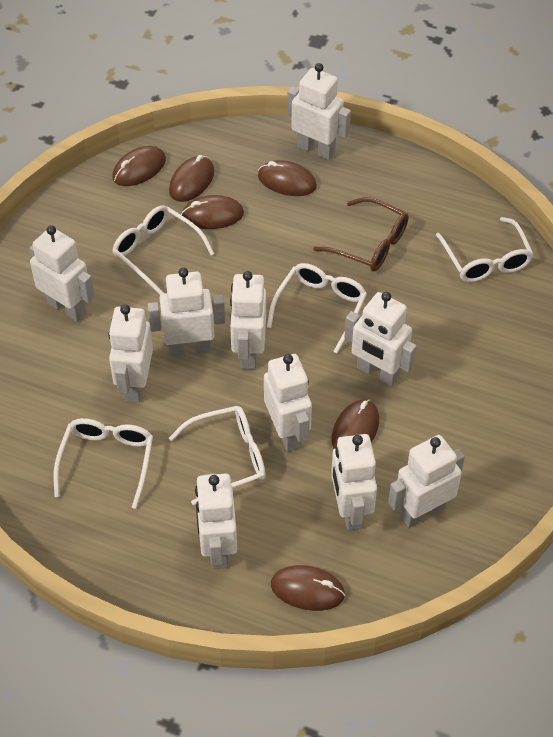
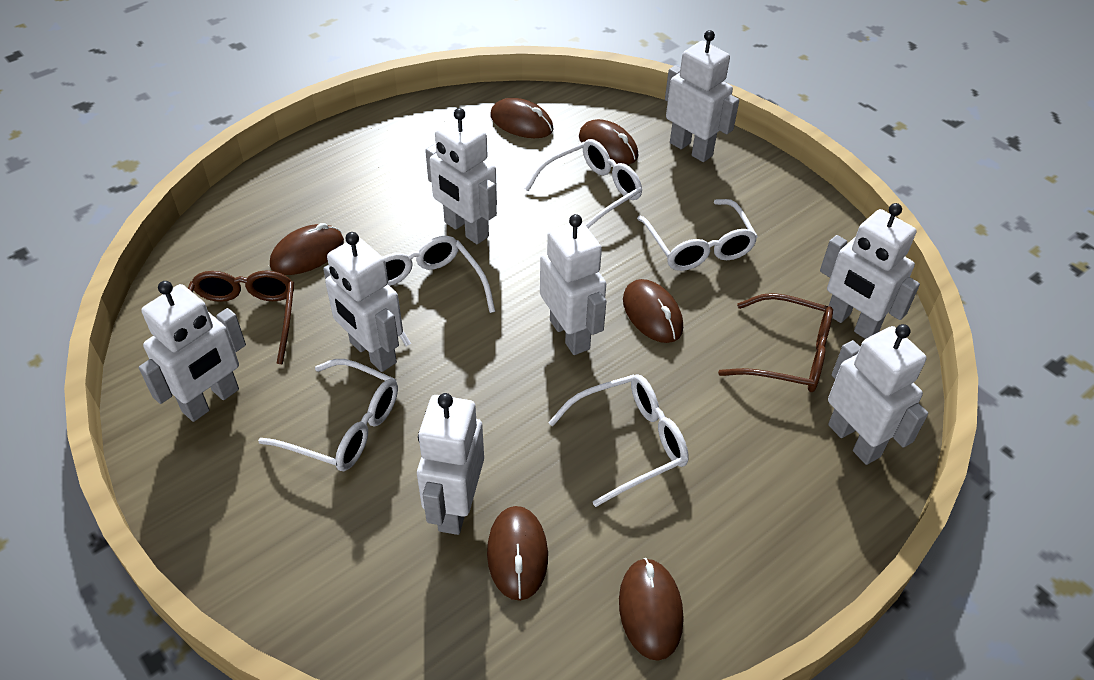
brown glasses: 1 -> 2
white robot: 10 -> 8

